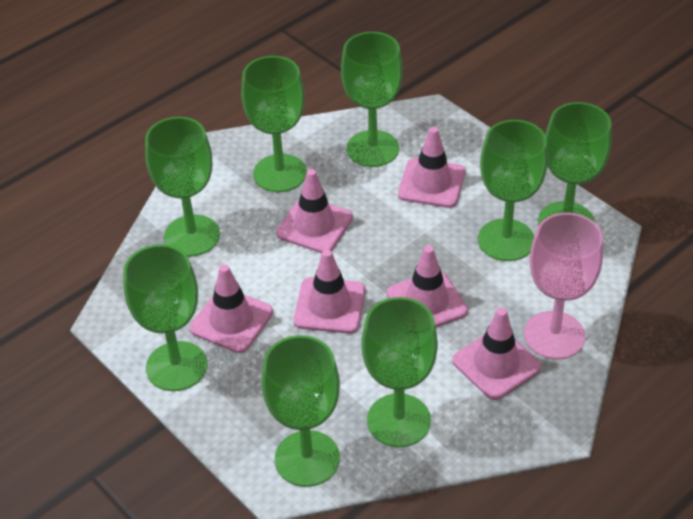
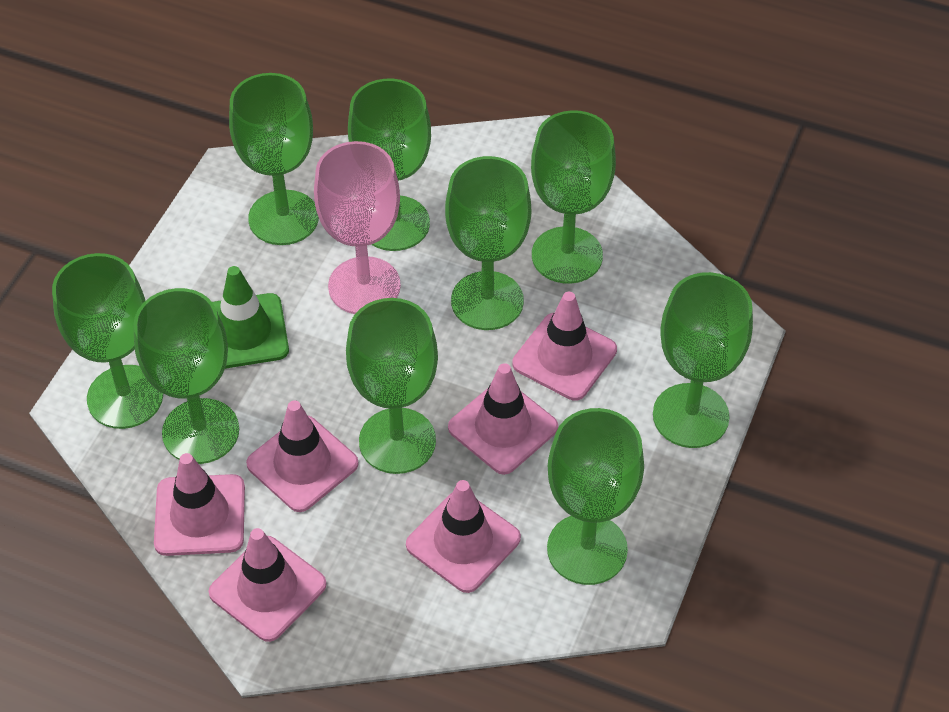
green goblet: 8 -> 9
green traffic cone: 0 -> 1

